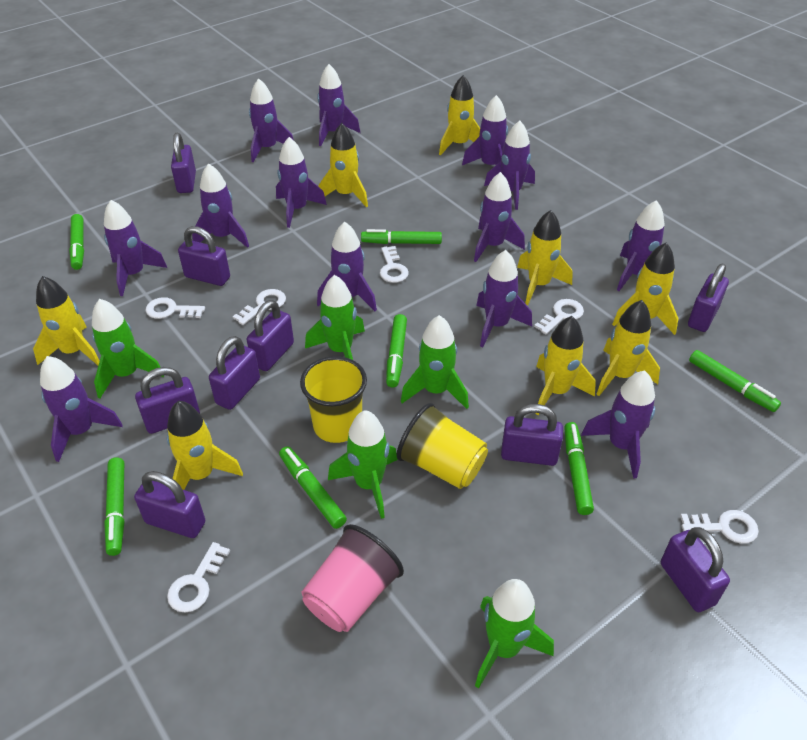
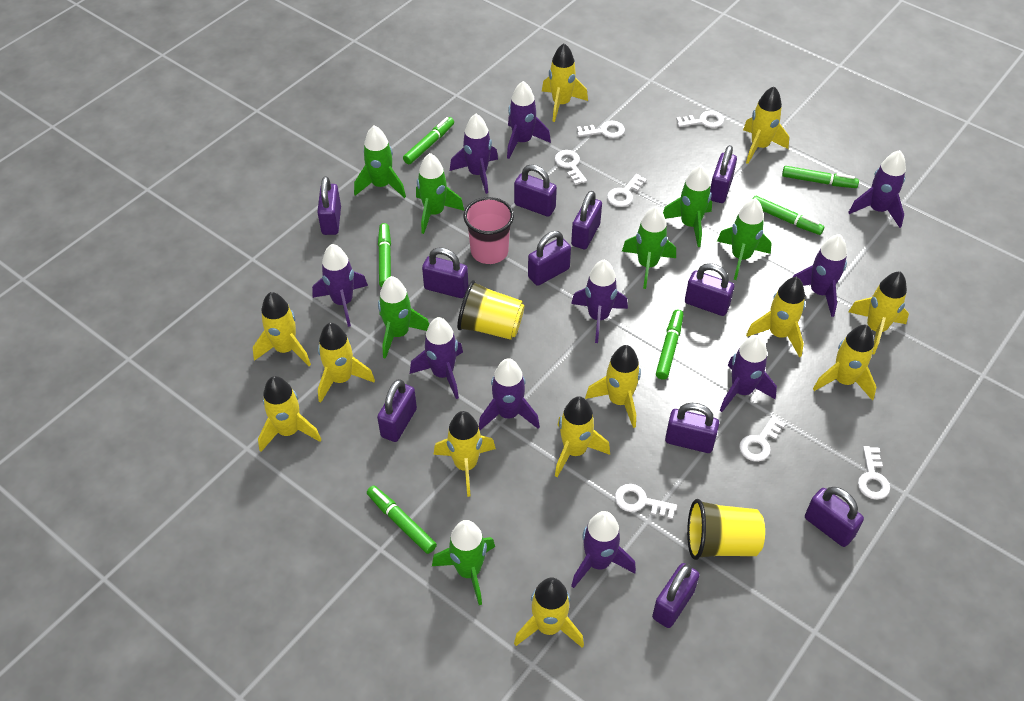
green marker: 7 -> 6
green rocket: 5 -> 7
purple padlock: 9 -> 11
purple rocket: 13 -> 10
white key: 6 -> 7
yellow rocket: 8 -> 12

